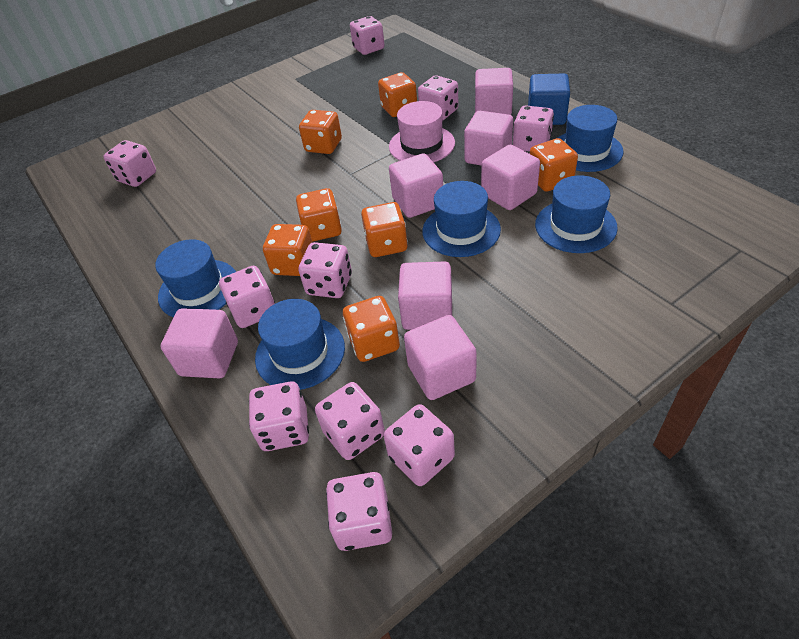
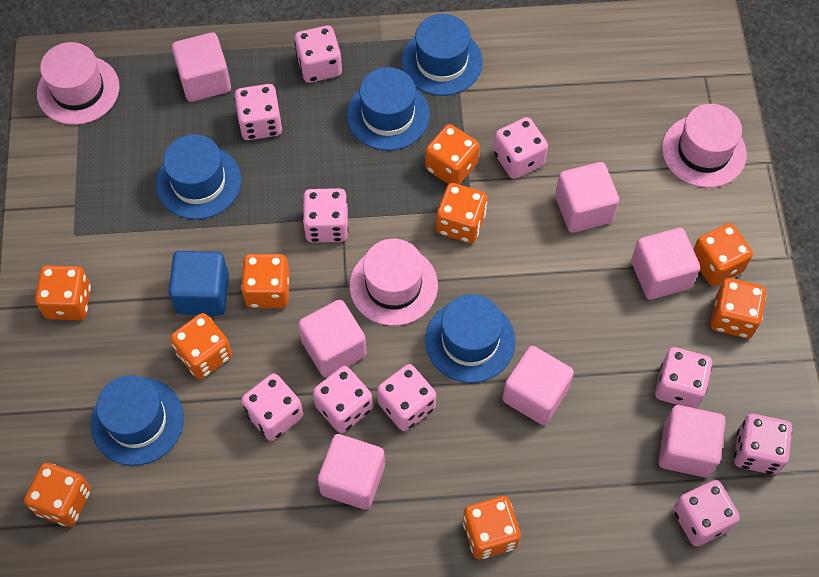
orange dice: 7 -> 9
pink hat: 1 -> 3

